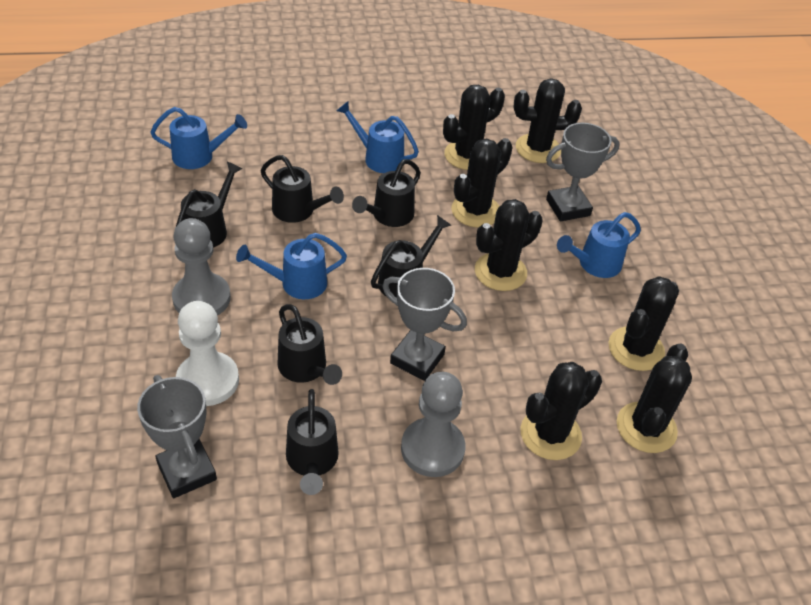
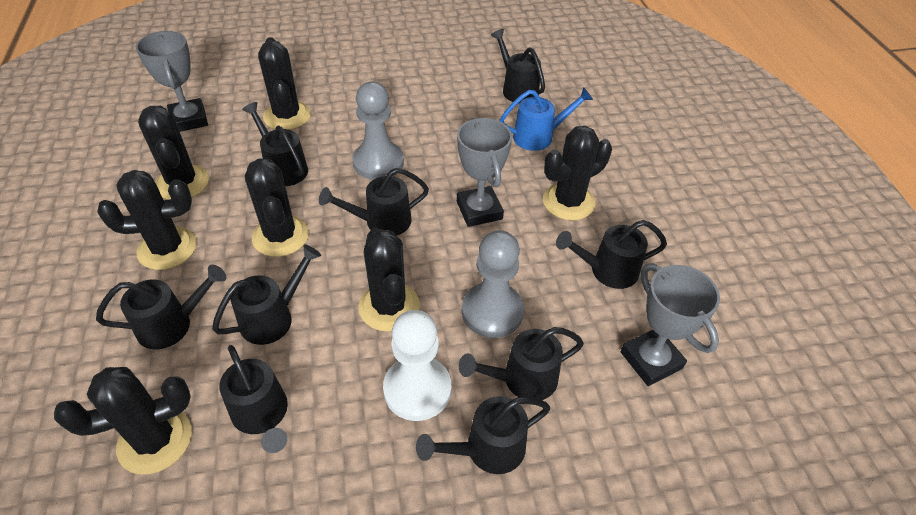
black watering can: 6 -> 9
blue watering can: 4 -> 1

